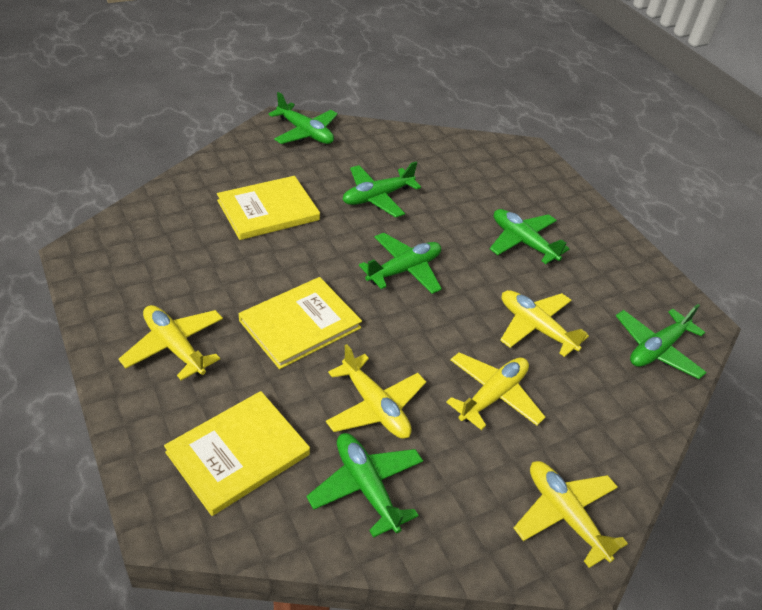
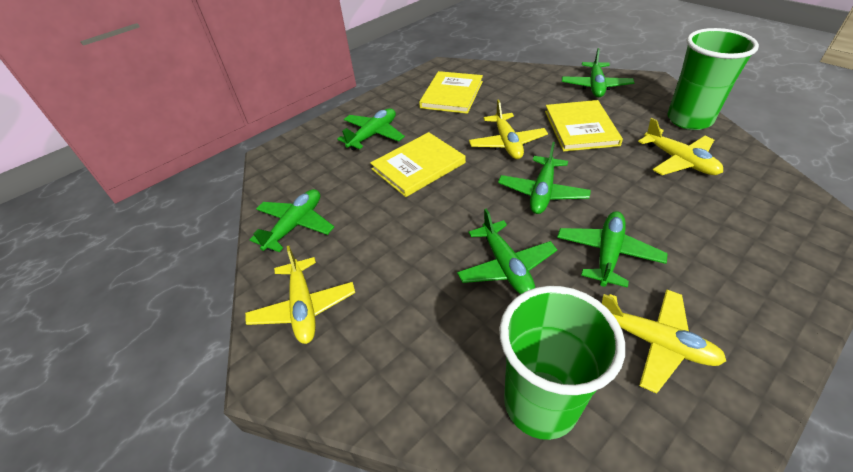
green cup: 0 -> 2
yellow plane: 5 -> 4

